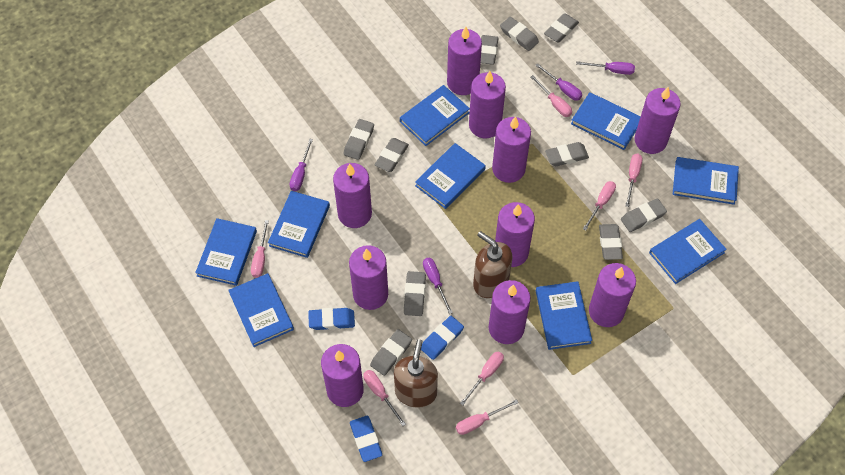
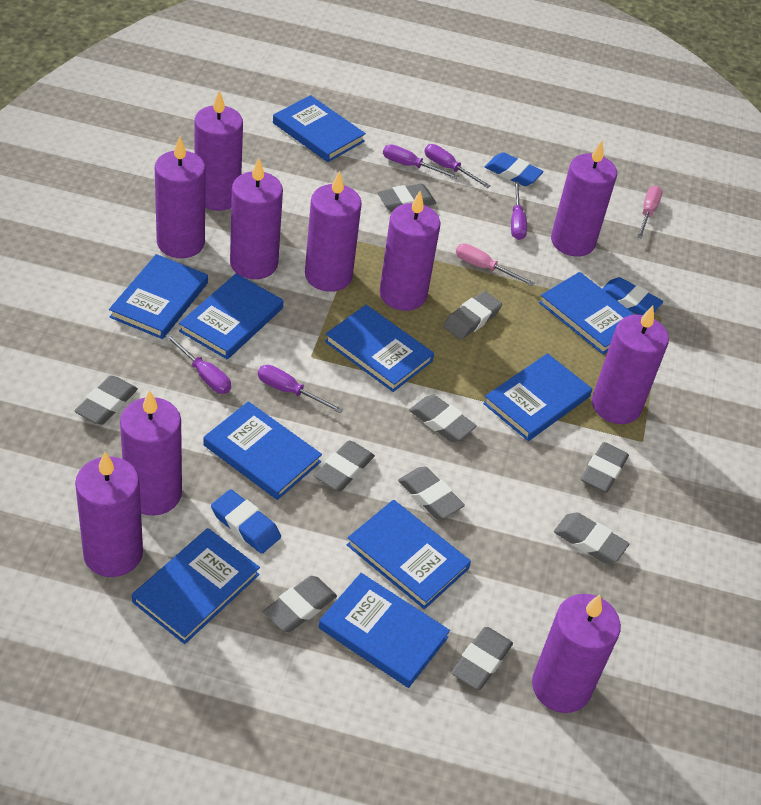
blue book: 9 -> 10
brown soap dispenser: 2 -> 0
pink screwdriver: 7 -> 2
purple screwdriver: 4 -> 5

